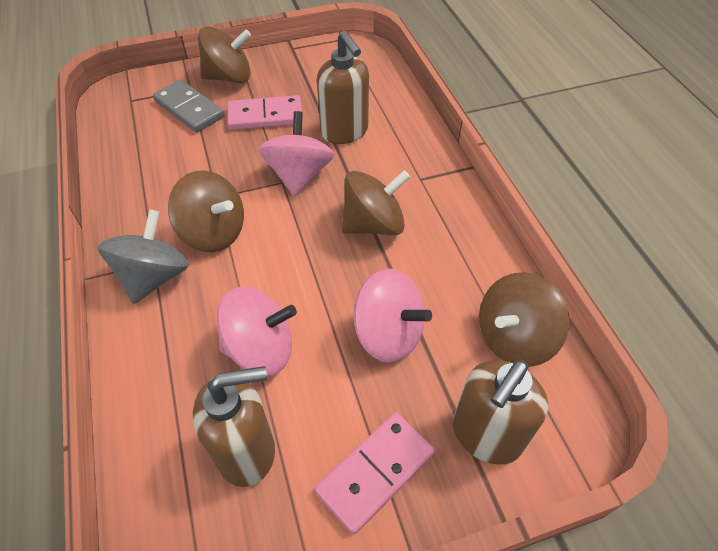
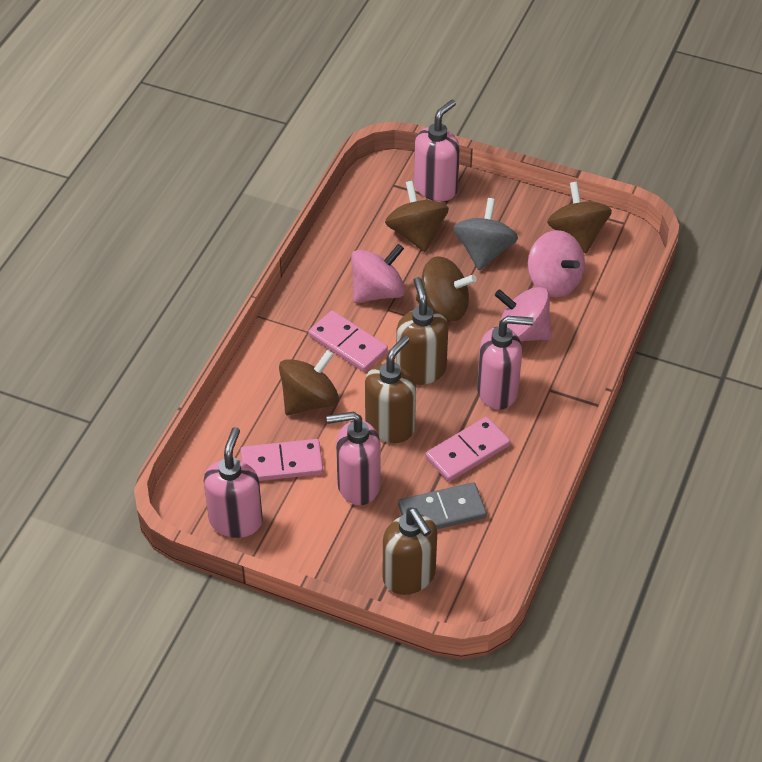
pink domino: 2 -> 3
pink soap dispenser: 0 -> 4

